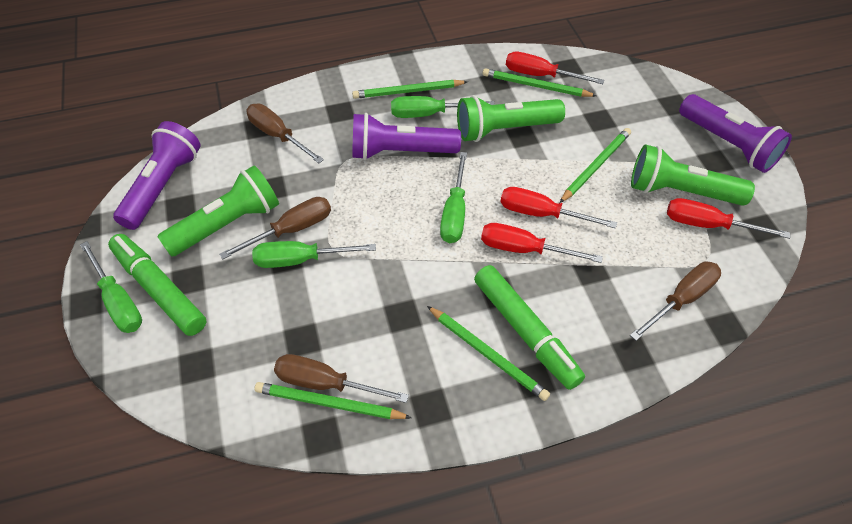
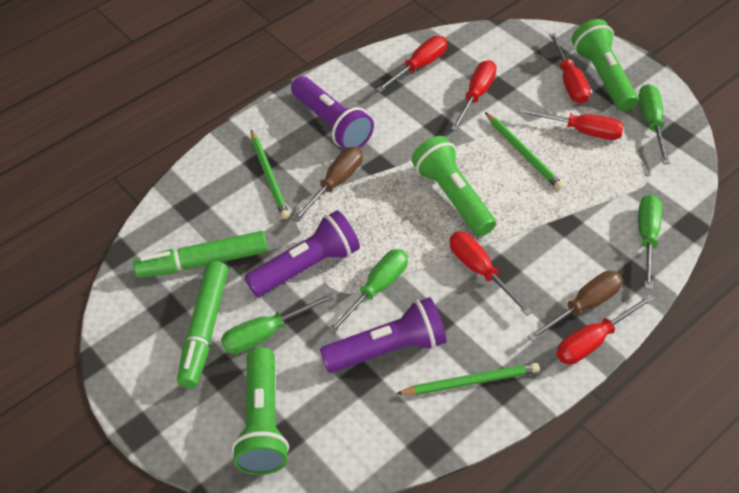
brown screwdriver: 4 -> 2
green pencil: 5 -> 3
red screwdriver: 4 -> 6

